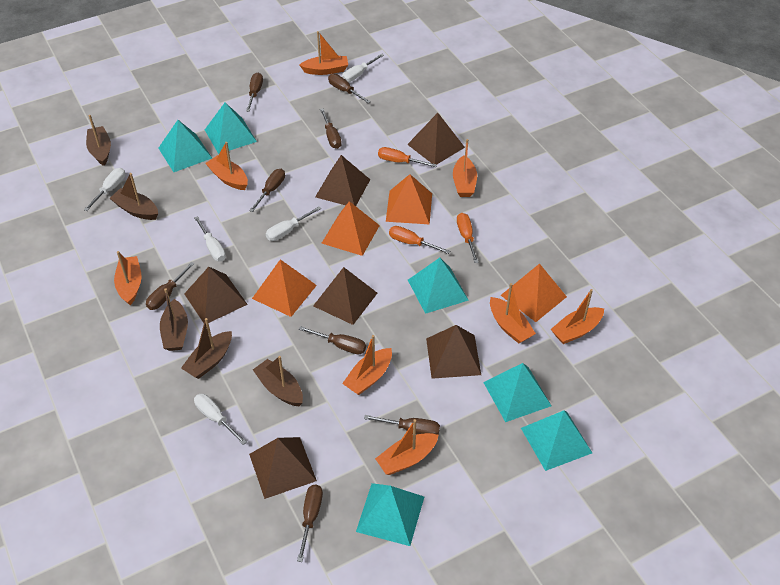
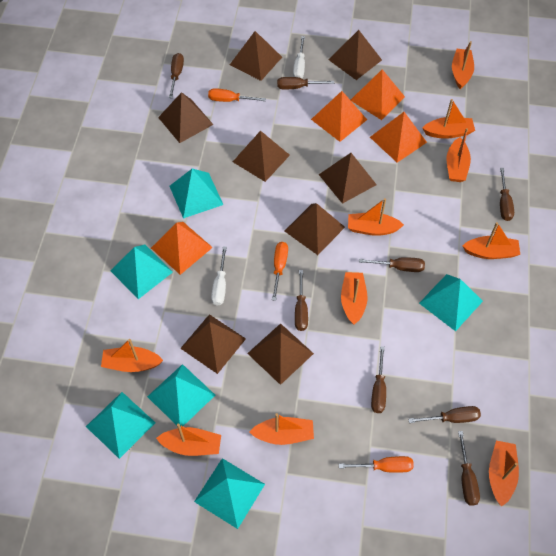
brown boat: 5 -> 0
brown pyramid: 6 -> 8
orange boat: 8 -> 10
white screwdriver: 5 -> 2

